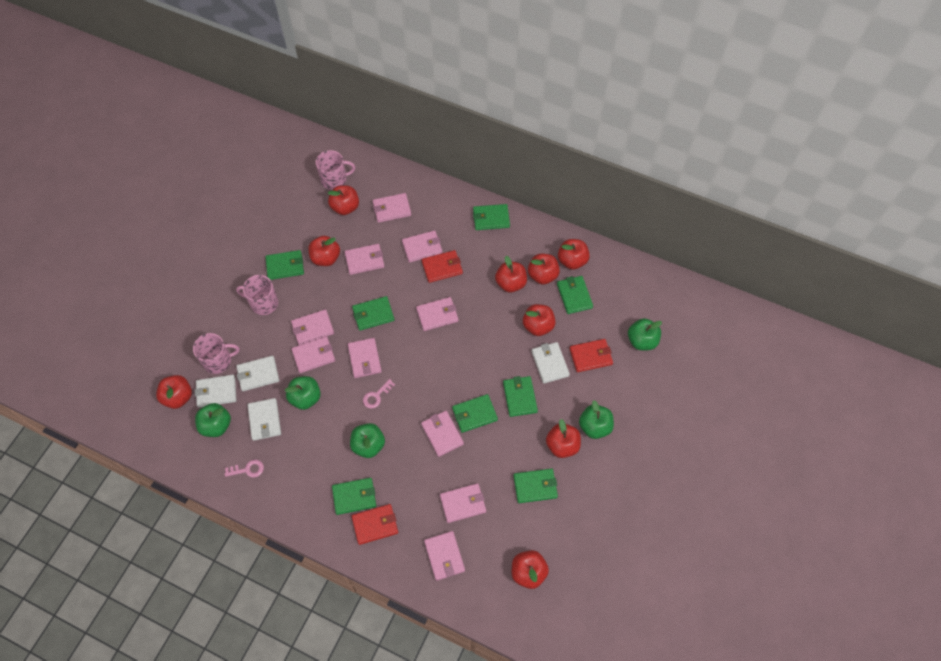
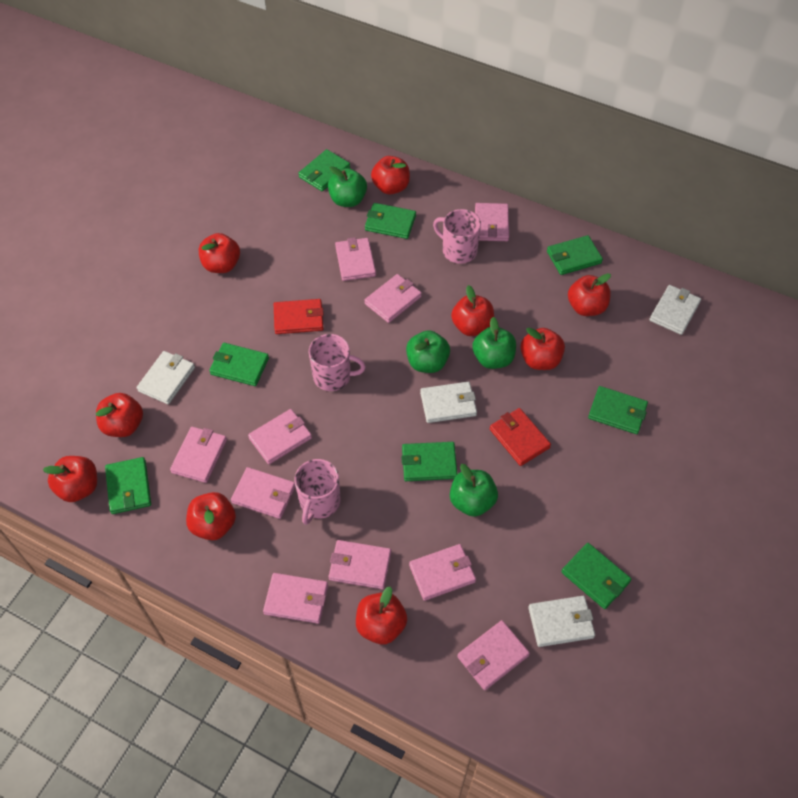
green apple: 5 -> 4
pink key: 2 -> 0
red wallet: 3 -> 2

